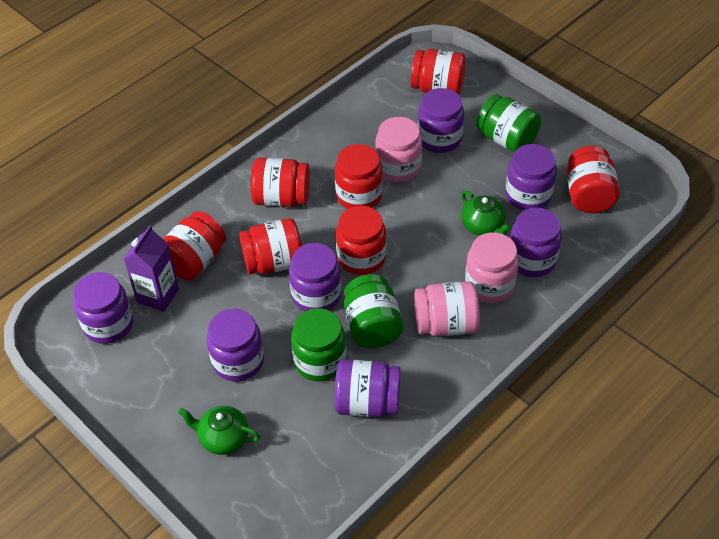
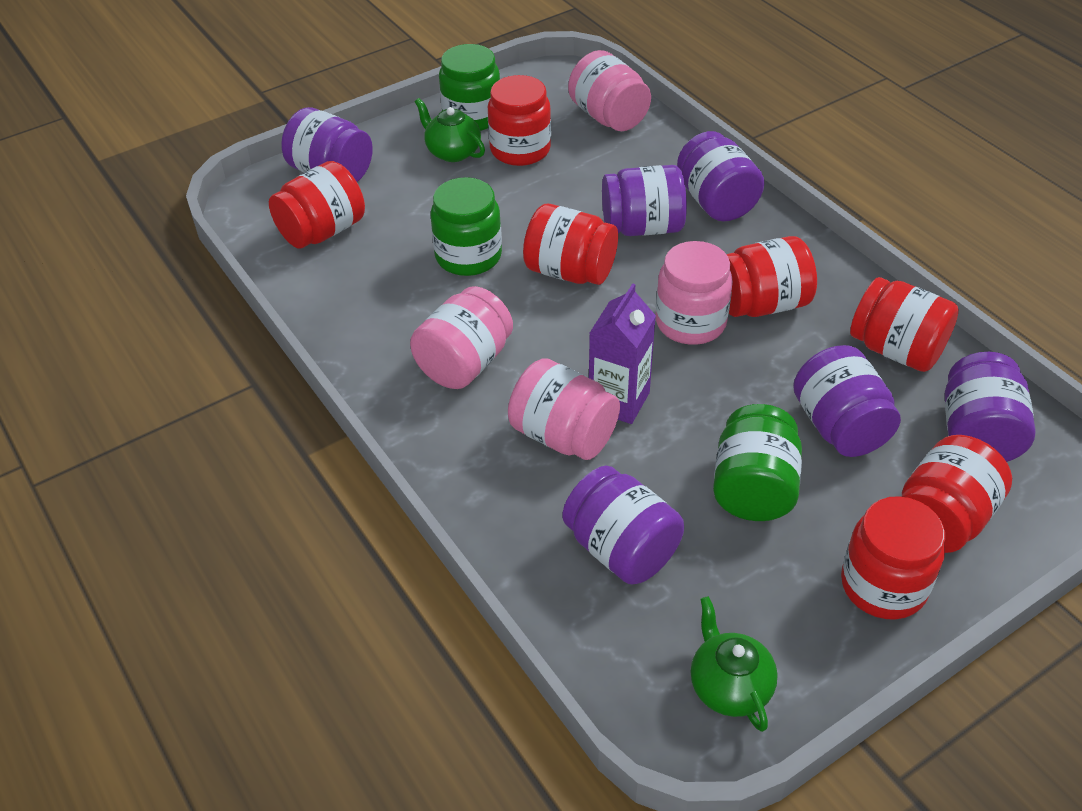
pink jar: 3 -> 4
purple jar: 7 -> 6

